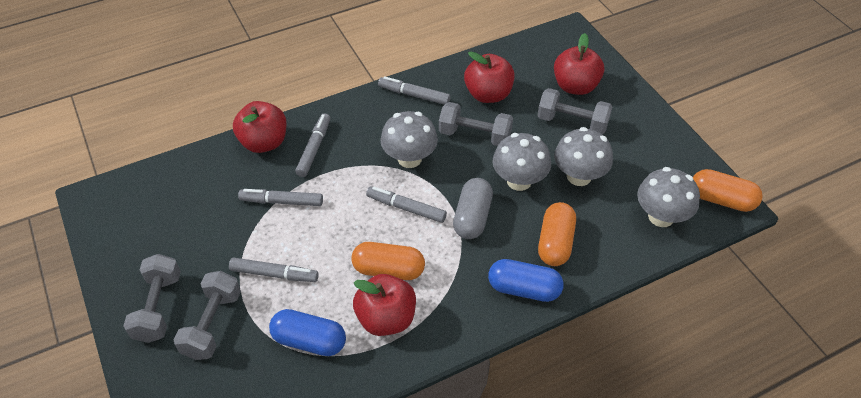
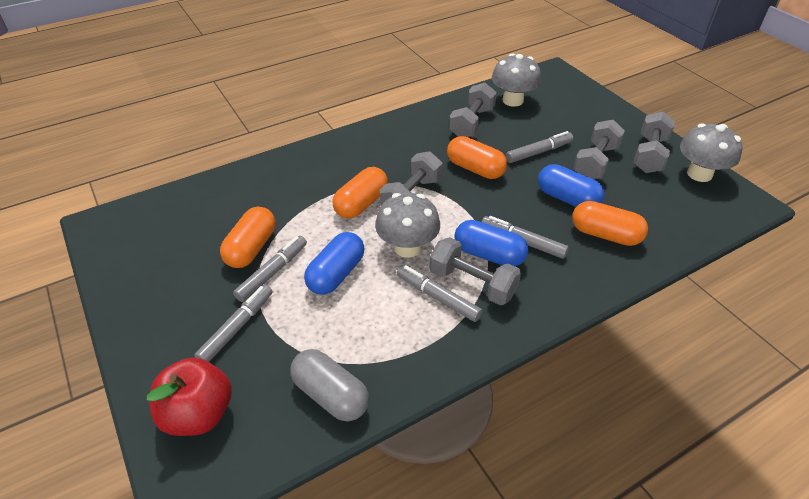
blue capsule: 2 -> 3
grey dumbbell: 4 -> 5
grey mushroom: 4 -> 3
orange capsule: 3 -> 4
red apple: 4 -> 1

